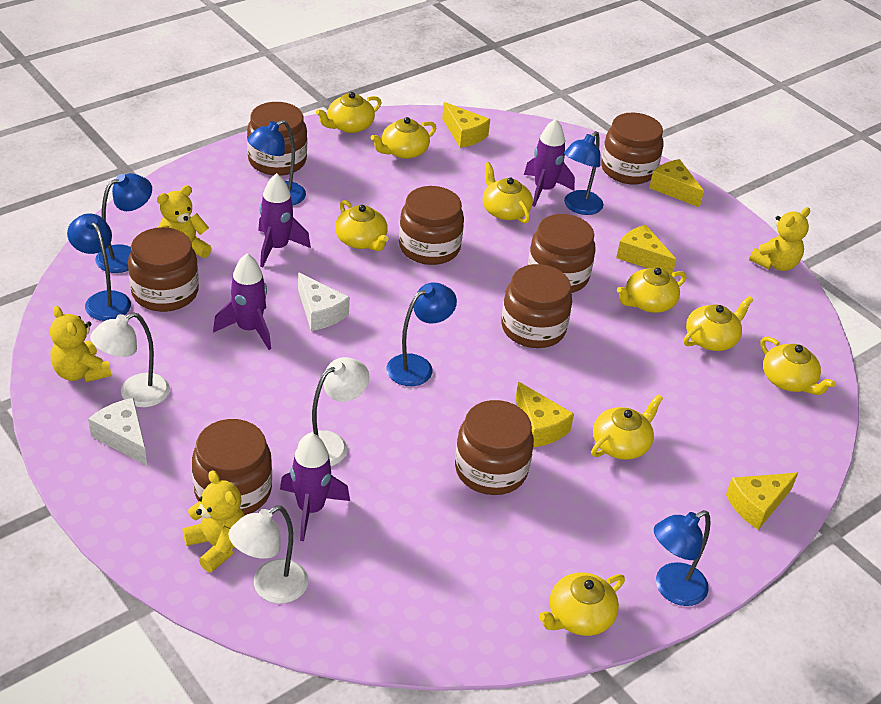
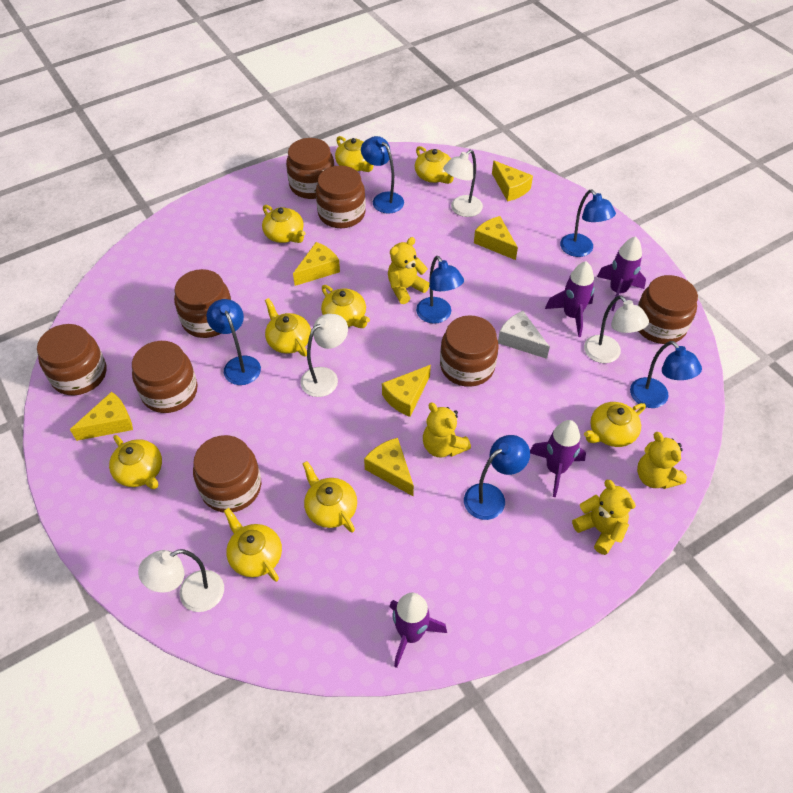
white cheese: 2 -> 1
white lamp: 3 -> 4
yellow cheese: 5 -> 6

